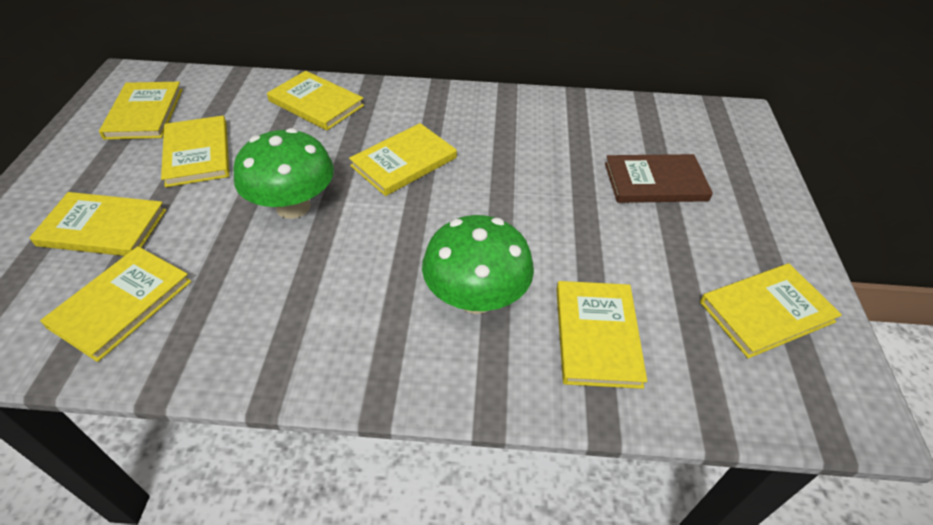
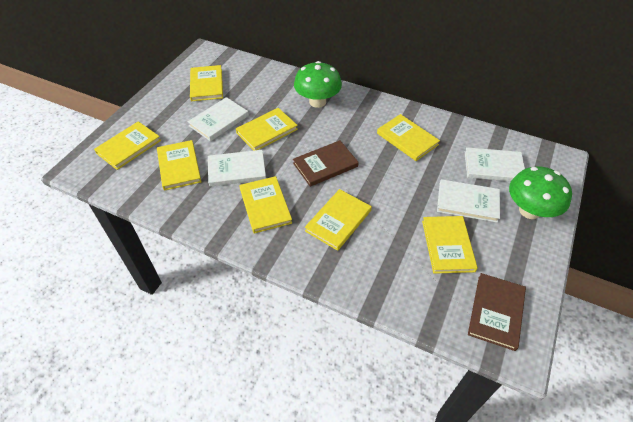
brown book: 1 -> 2
white book: 0 -> 4

